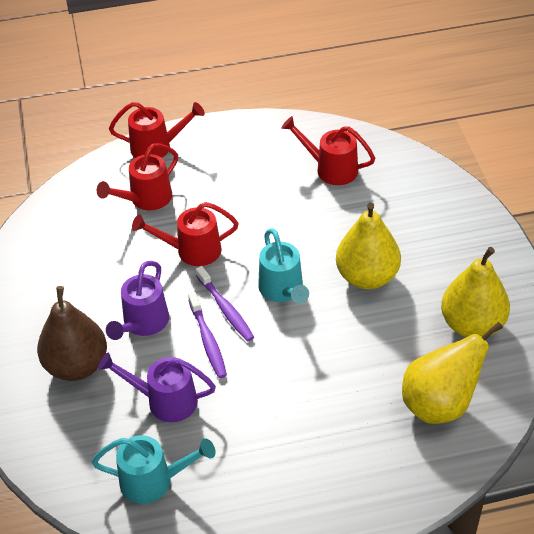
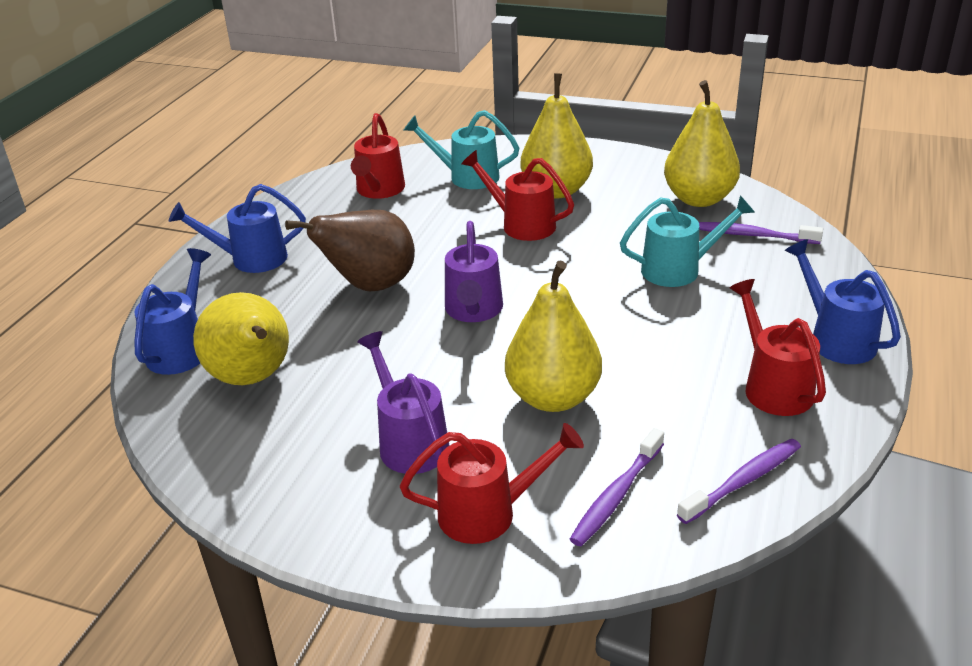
blue watering can: 0 -> 3
purple toothbrush: 2 -> 3
yellow pear: 3 -> 4

